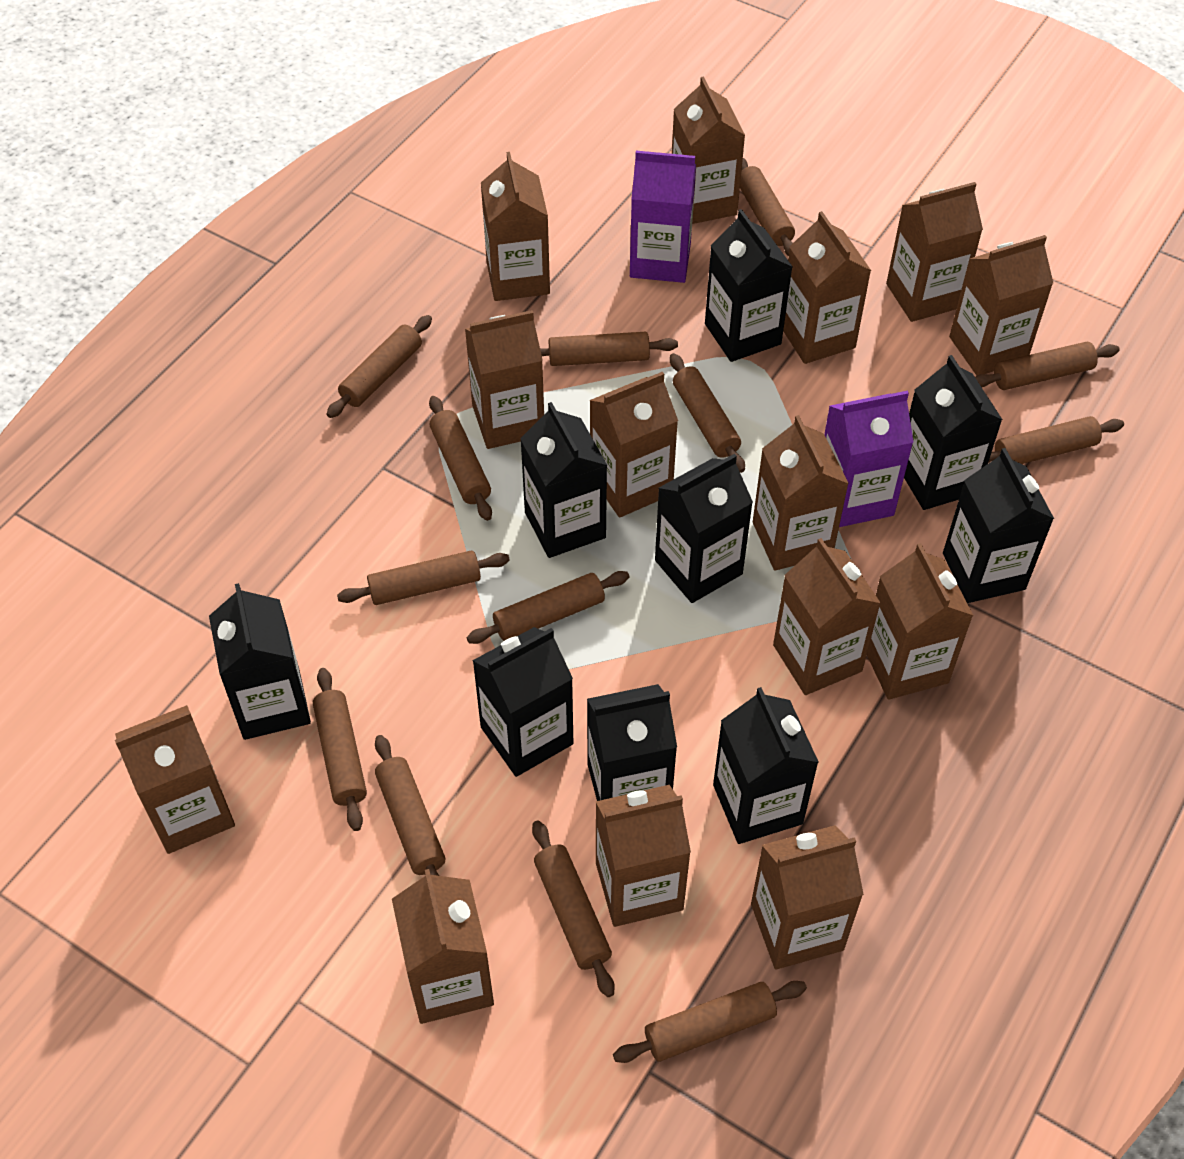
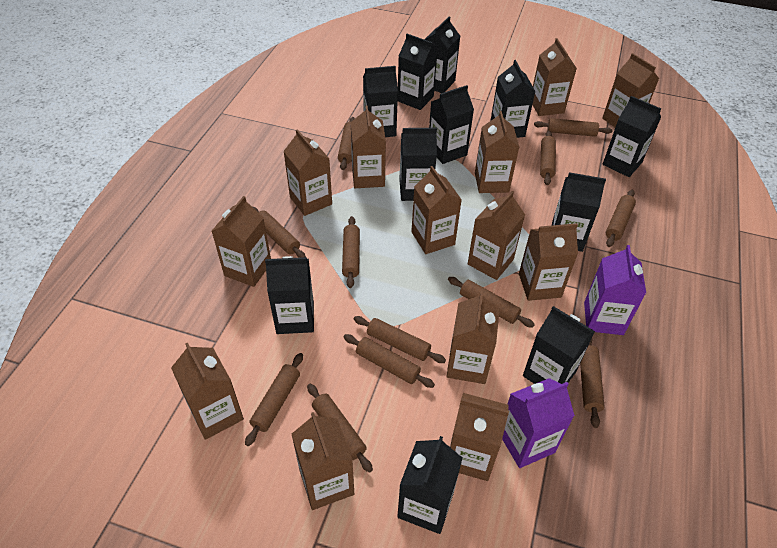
black carton: 9 -> 11
brown carton: 14 -> 13
brown rolling pin: 13 -> 12

